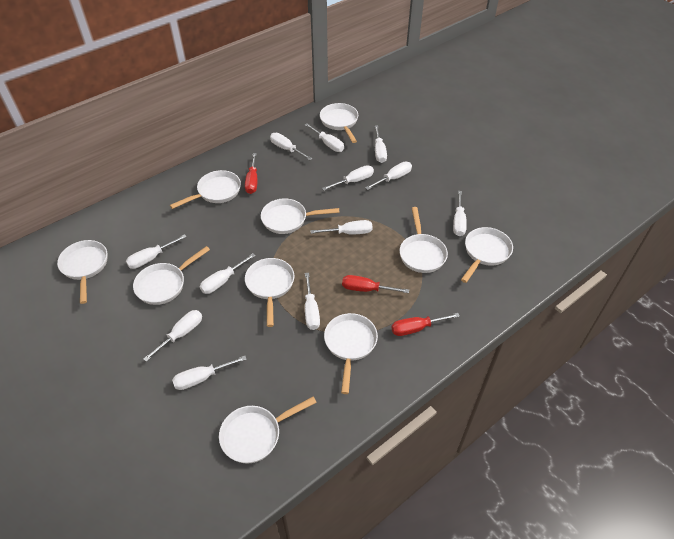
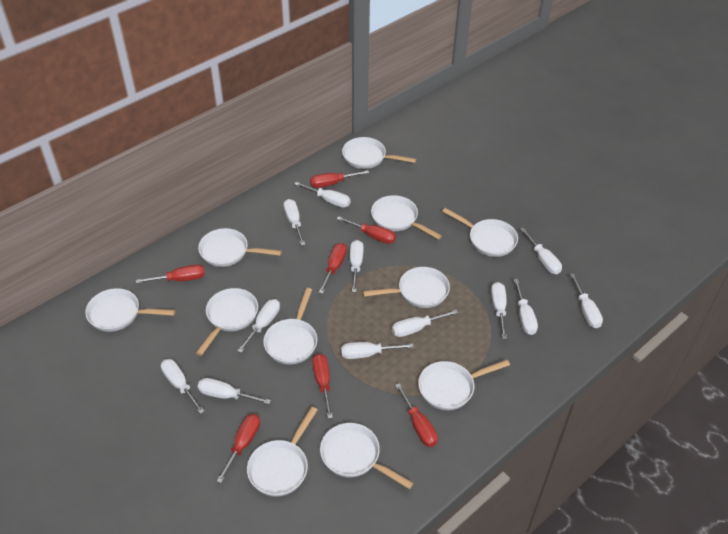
red screwdriver: 3 -> 7
white pan: 10 -> 11

